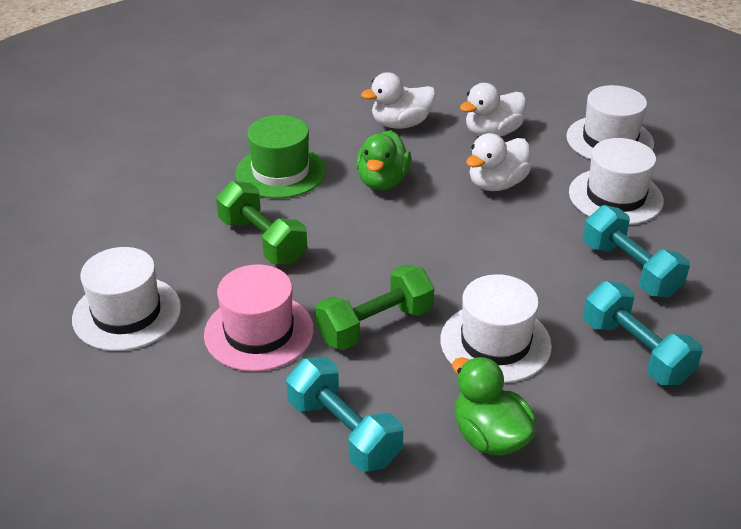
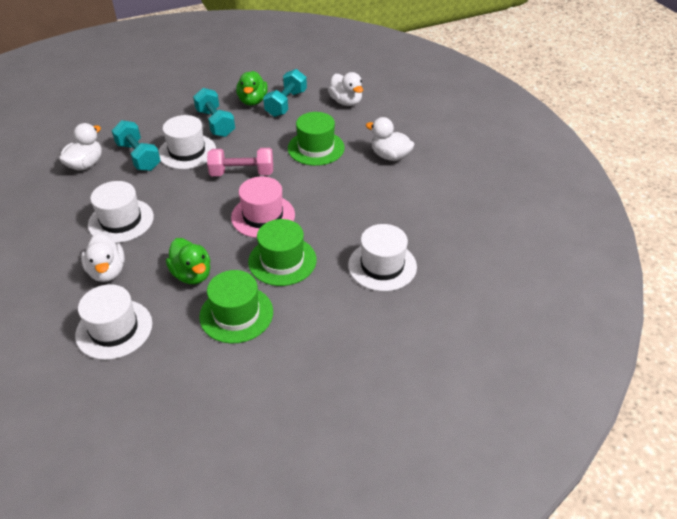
green dumbbell: 2 -> 0
green hat: 1 -> 3
pink dumbbell: 0 -> 1
white duck: 3 -> 4

